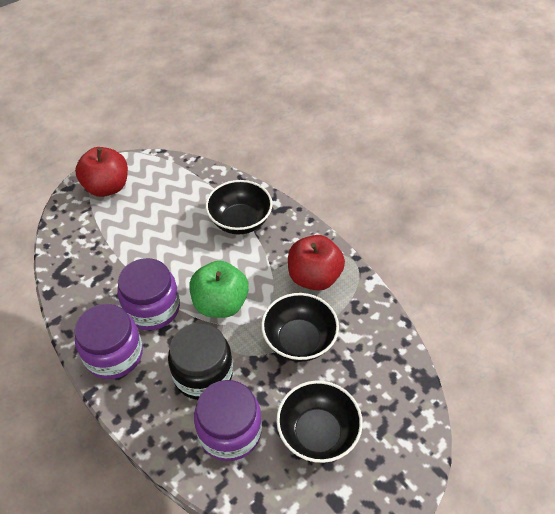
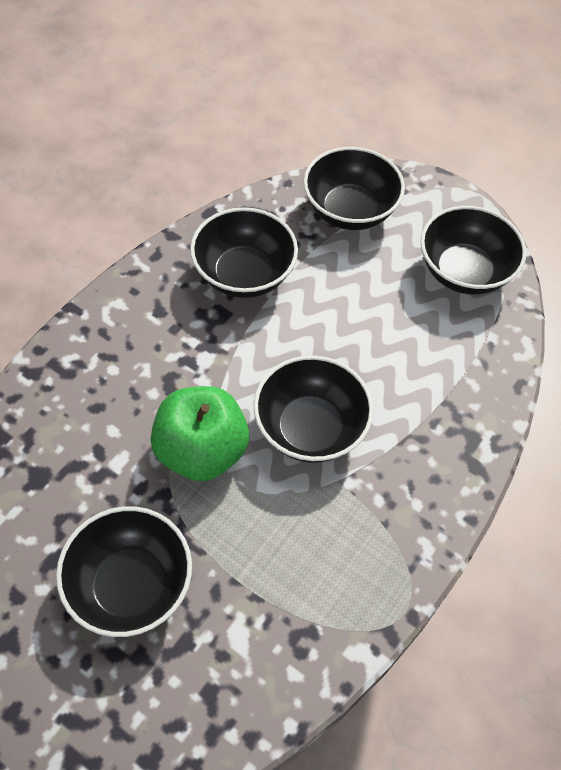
black bowl: 3 -> 5
black jar: 1 -> 0
purple jar: 3 -> 0
red apple: 2 -> 0

